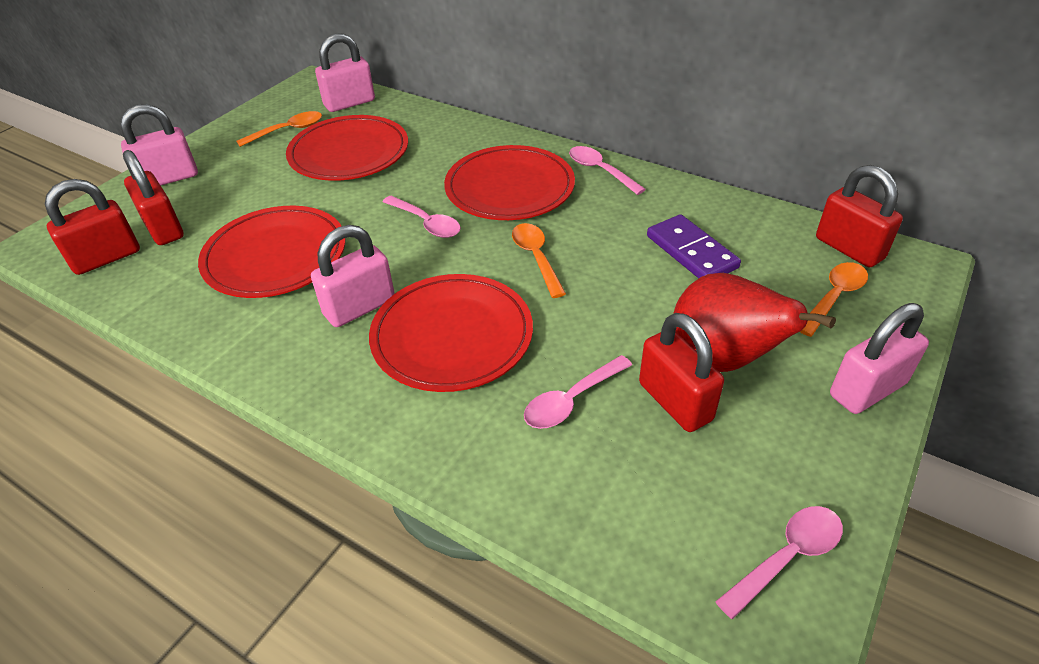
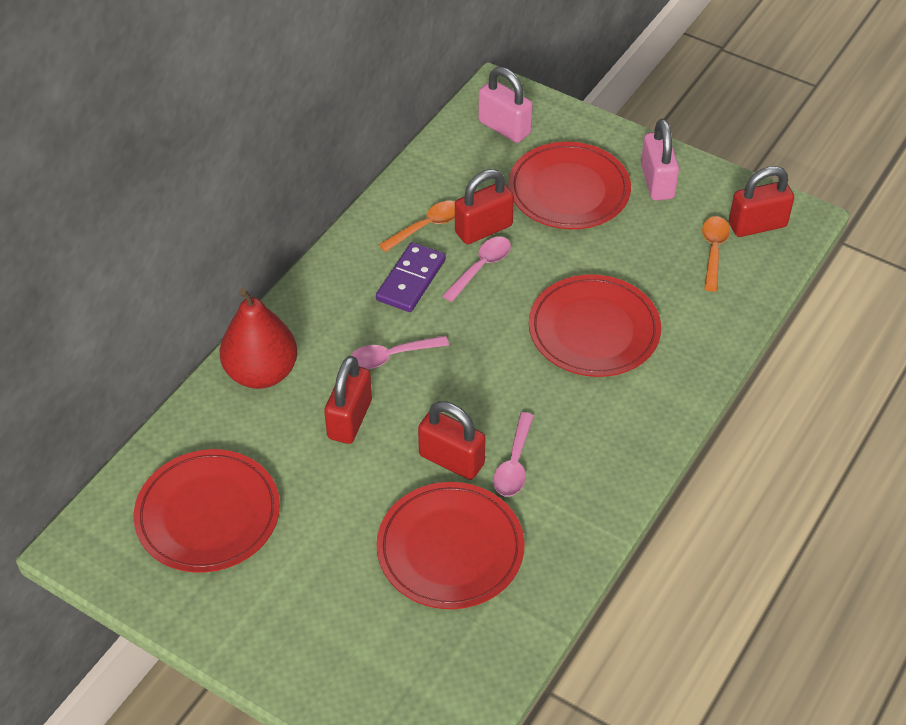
orange spoon: 3 -> 2
pink padlock: 4 -> 2
pink spoon: 4 -> 3

